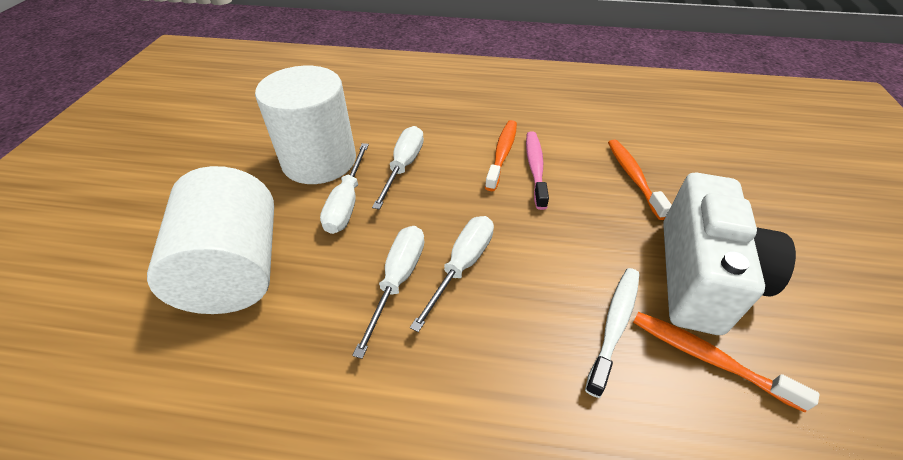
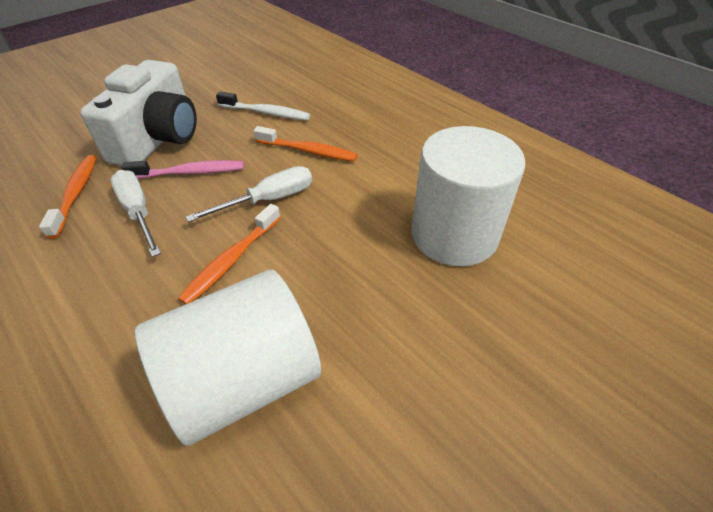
white screwdriver: 4 -> 2

